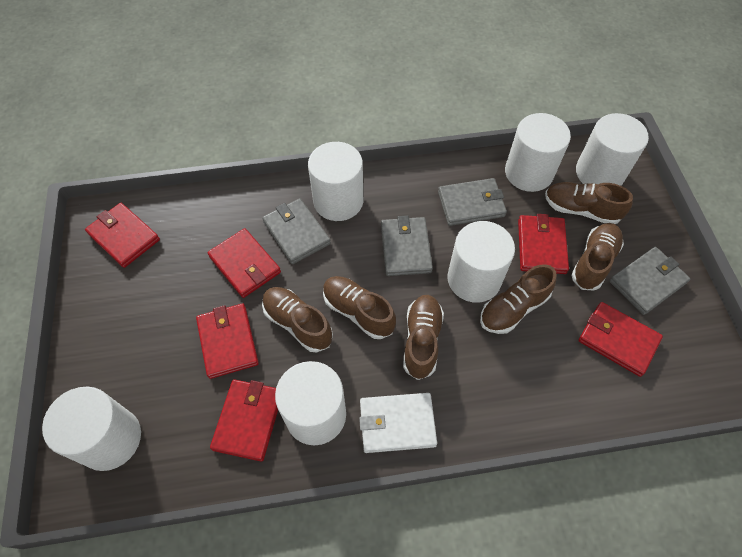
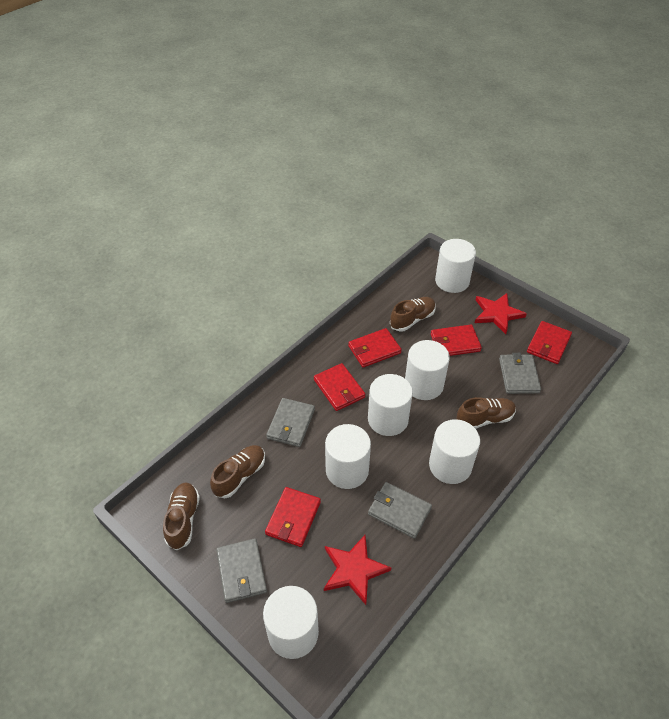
brown shoe: 6 -> 4
red star: 0 -> 2
red wallet: 6 -> 5
white wallet: 1 -> 0

